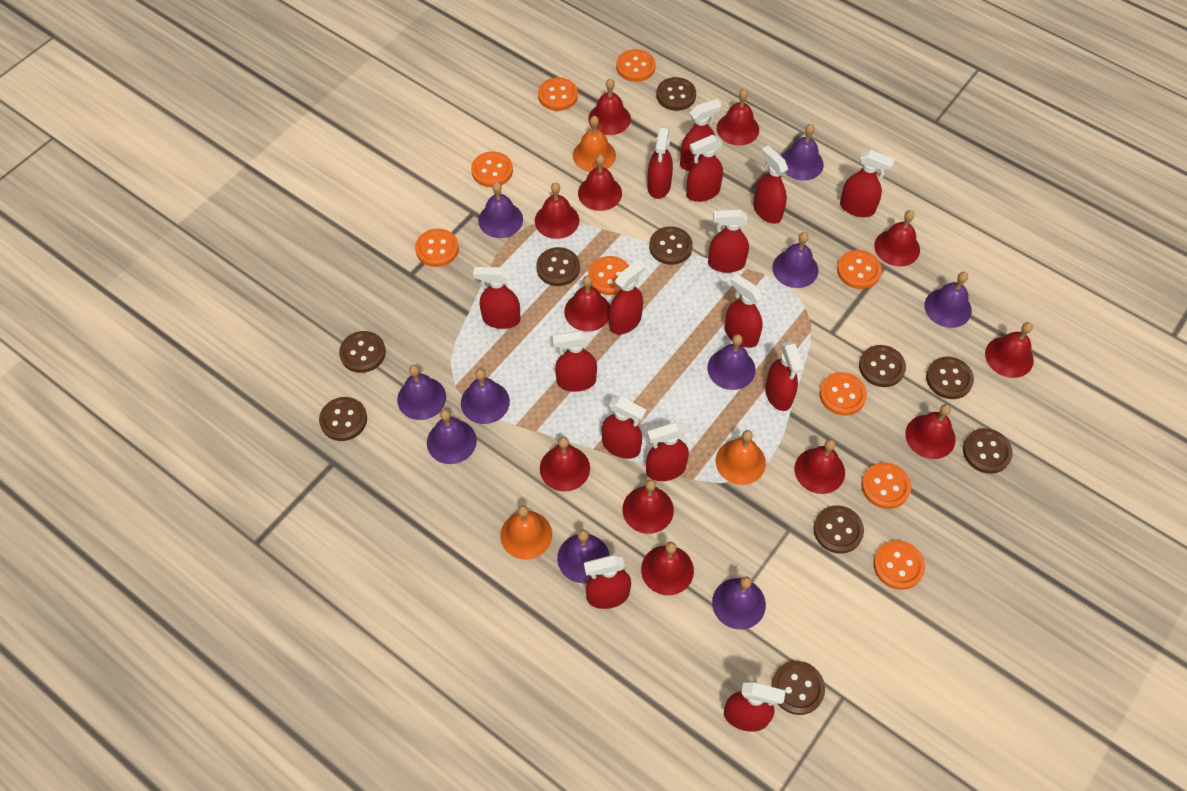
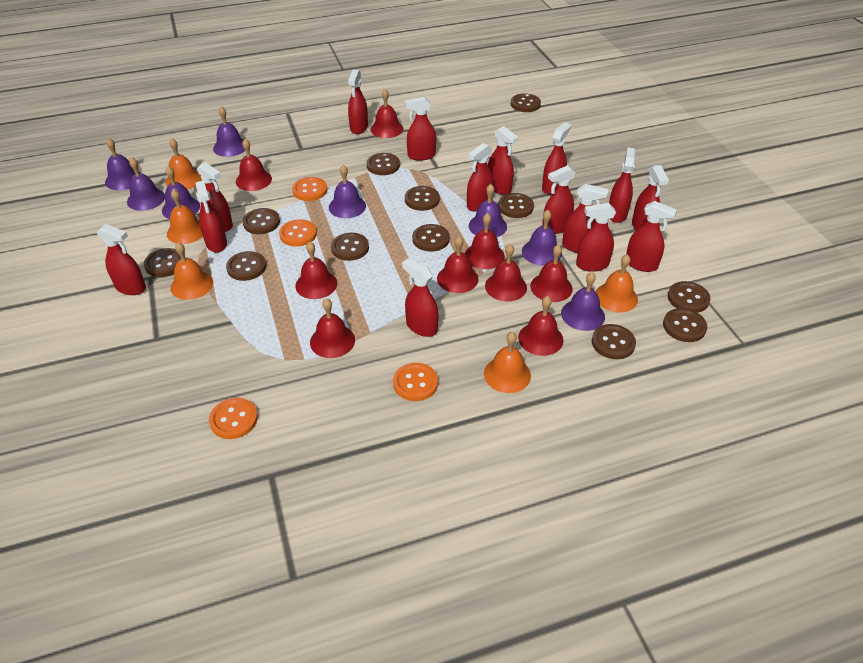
brown button: 10 -> 12
orange bell: 3 -> 5
orange button: 9 -> 4
purple bell: 10 -> 8
red bell: 12 -> 9

